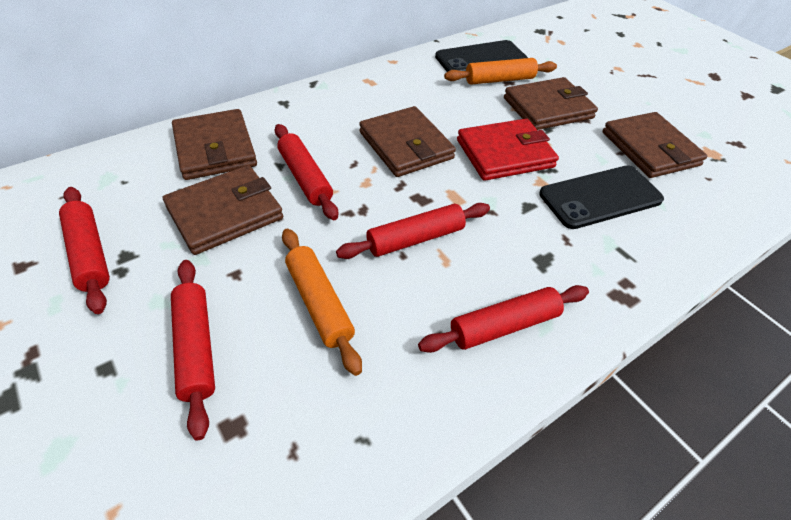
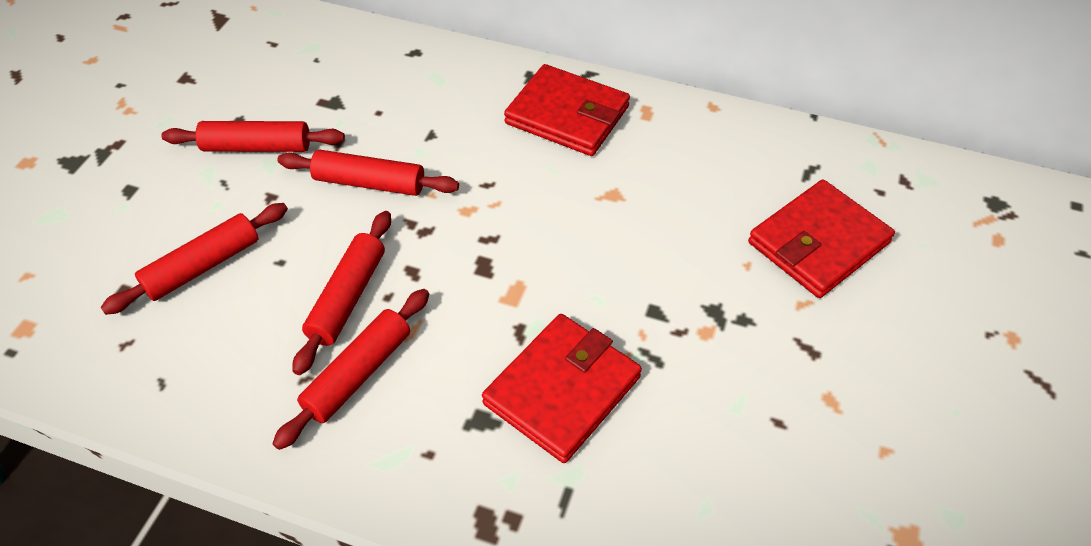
black phone: 2 -> 0
brown wallet: 5 -> 0
orange rolling pin: 2 -> 0
red wallet: 1 -> 3

